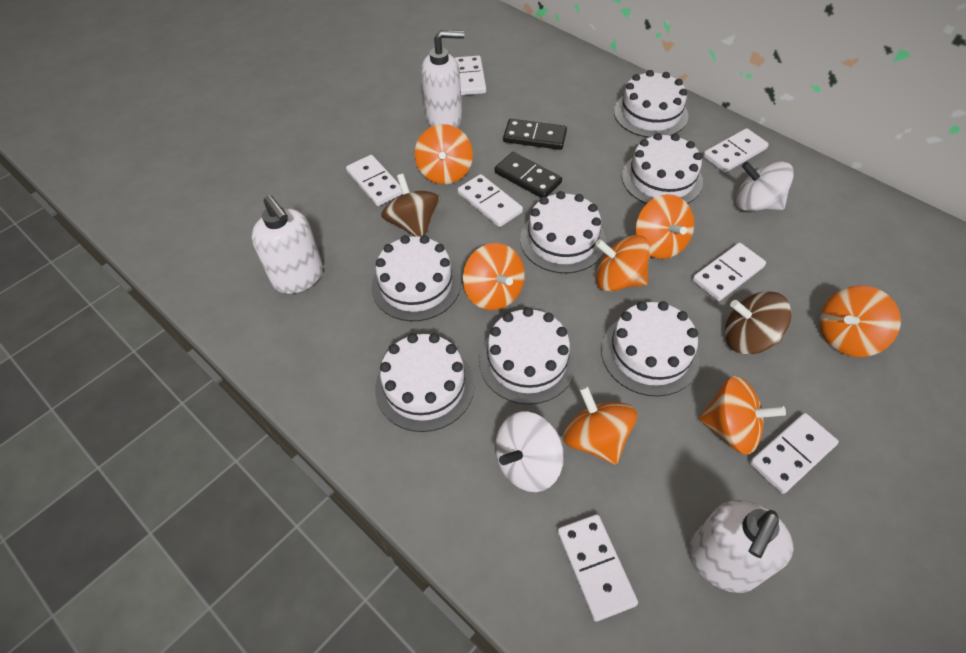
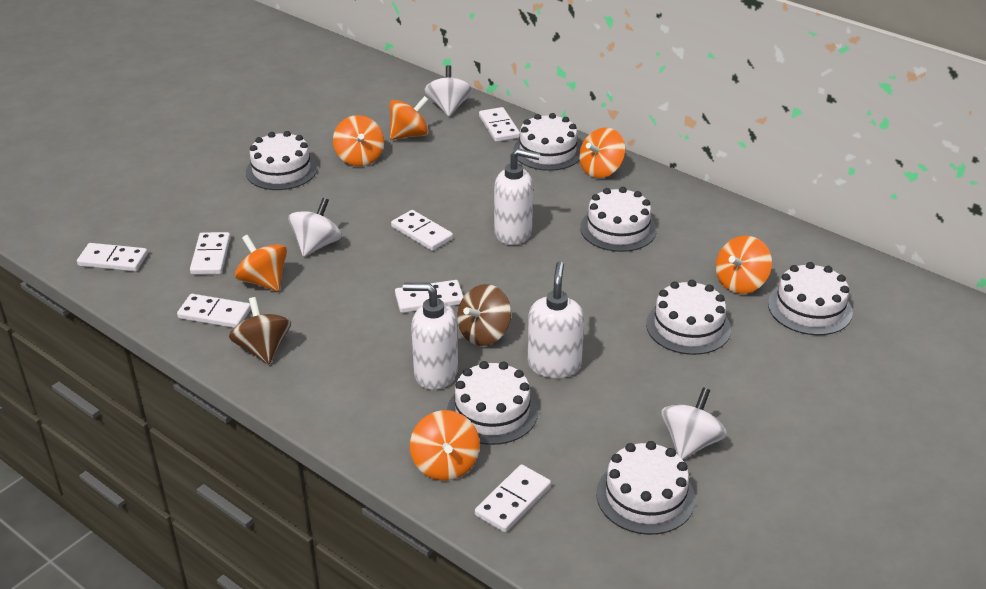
black domino: 2 -> 0
orange spinning top: 7 -> 6
white spinning top: 2 -> 3

